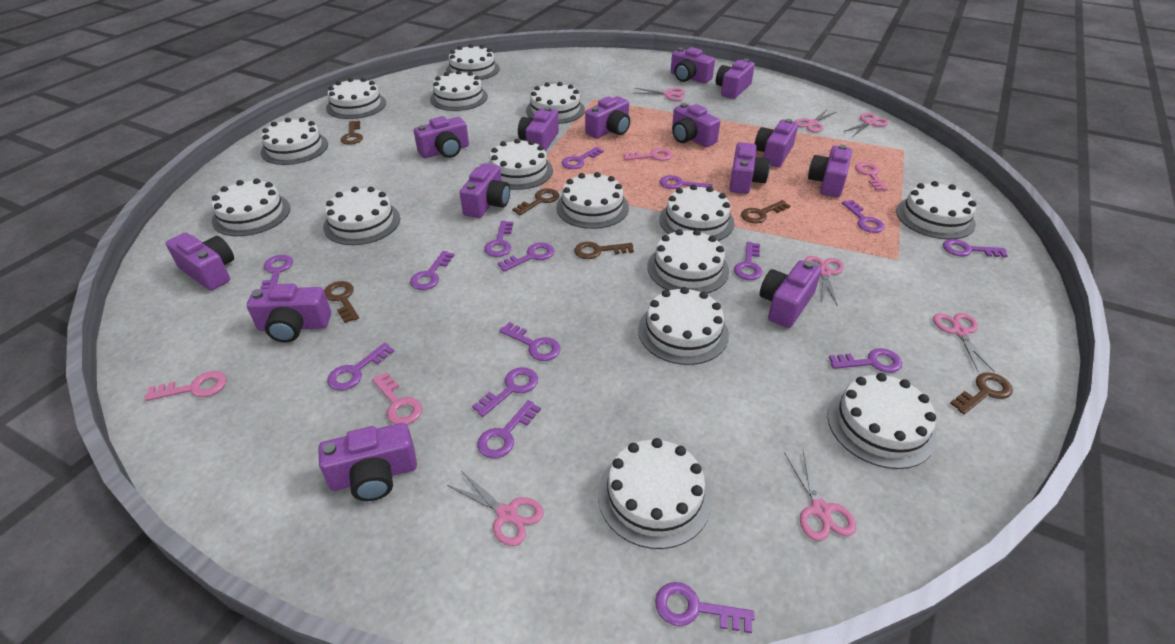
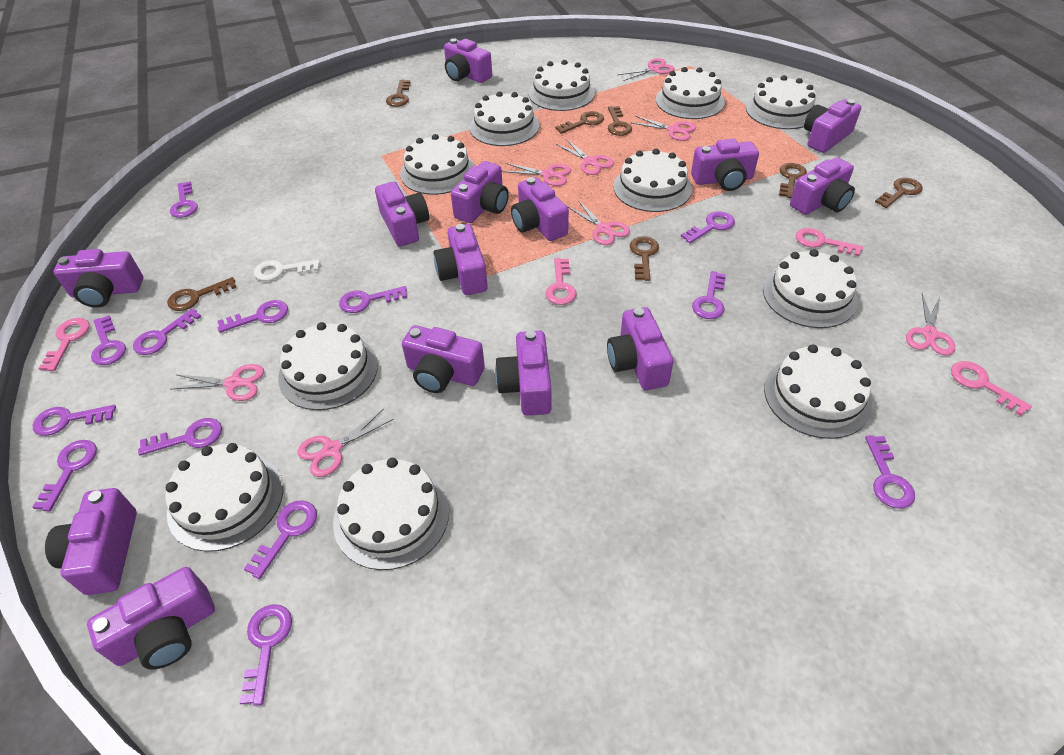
brown key: 6 -> 7
pink scissors: 7 -> 8
purple key: 15 -> 13
white cake: 15 -> 11
white key: 0 -> 1

